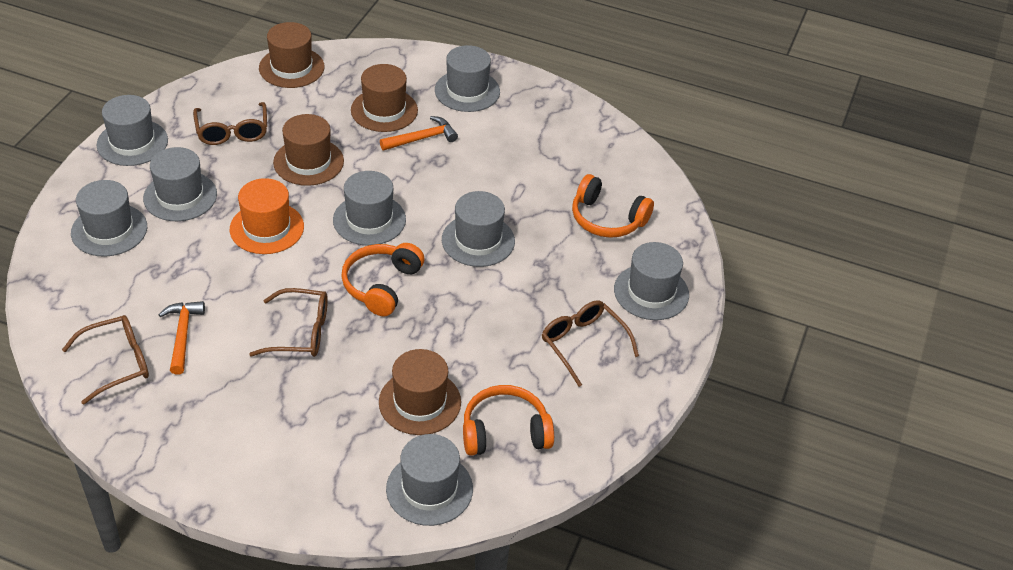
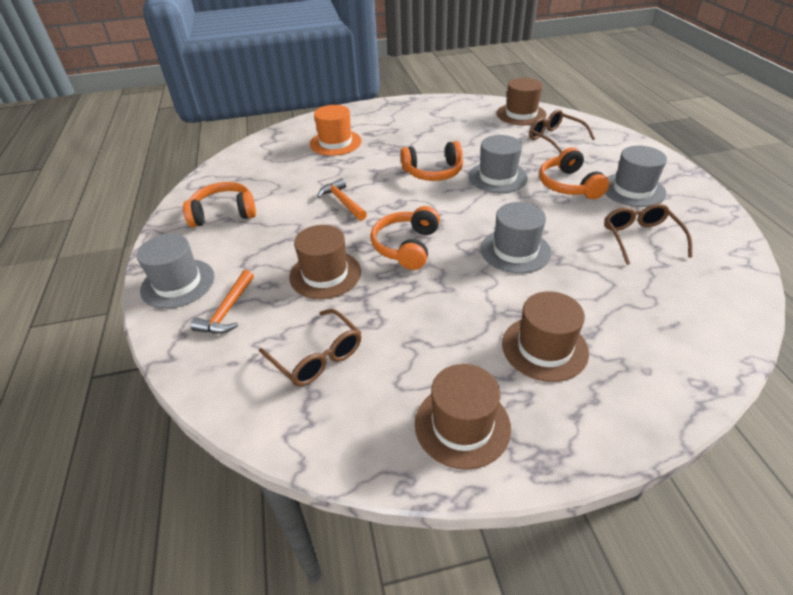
brown glasses: 4 -> 3
grey hat: 8 -> 4
orange headphones: 3 -> 4

